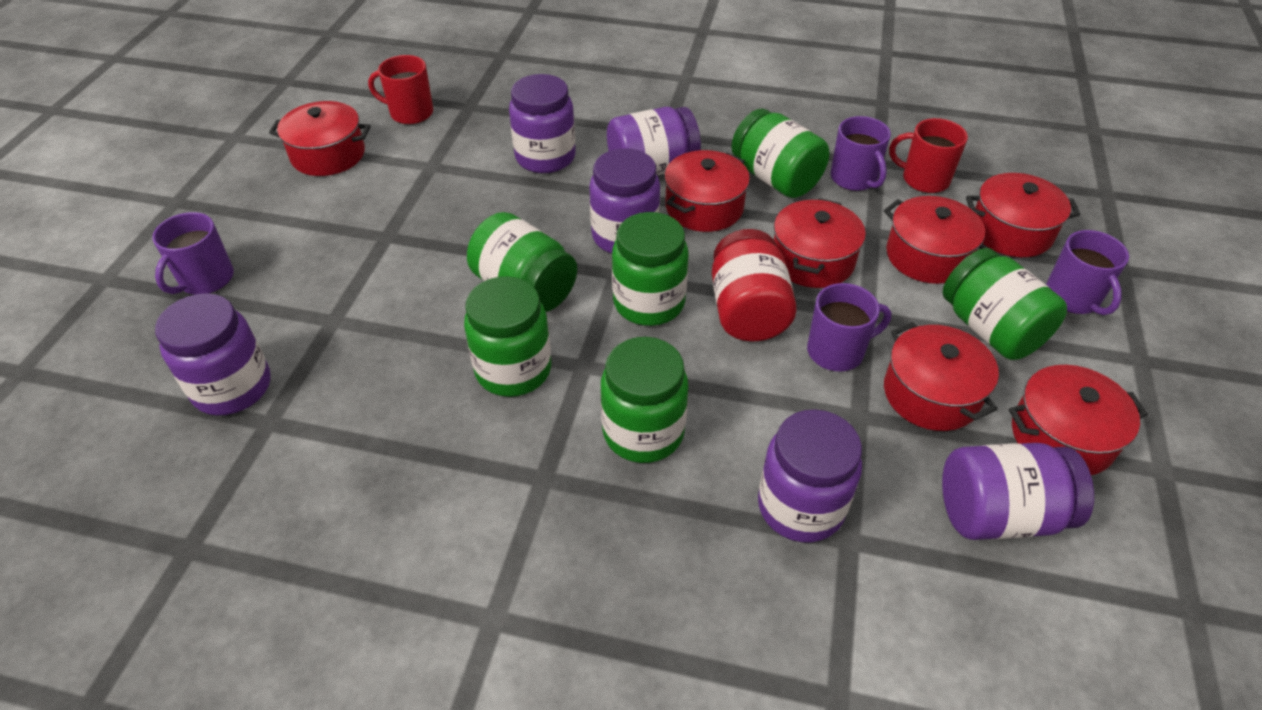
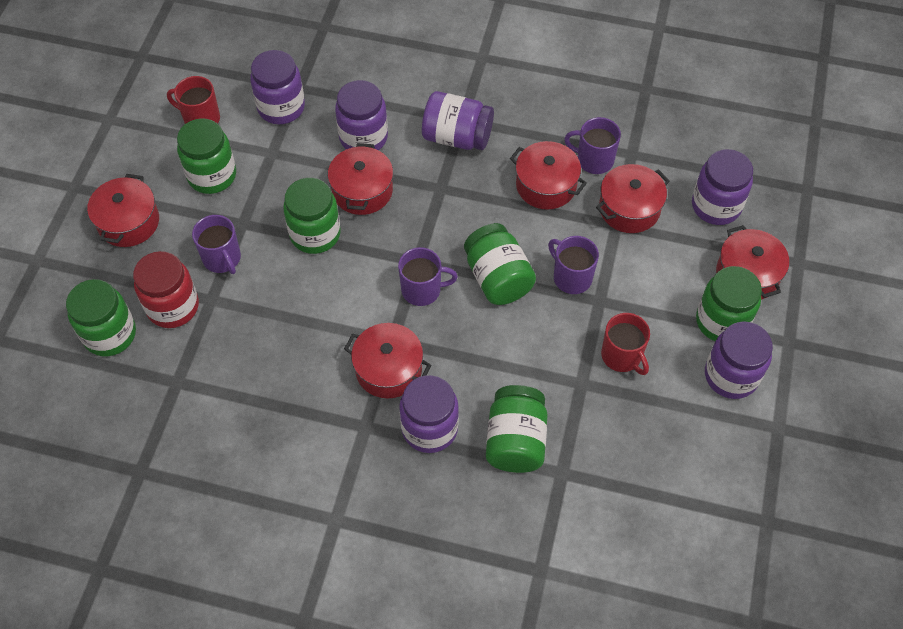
red pot: 7 -> 6

